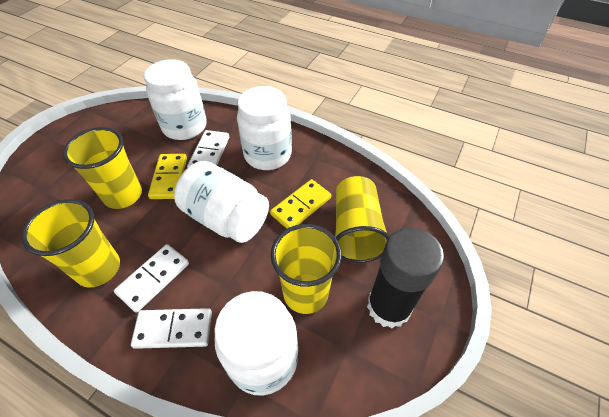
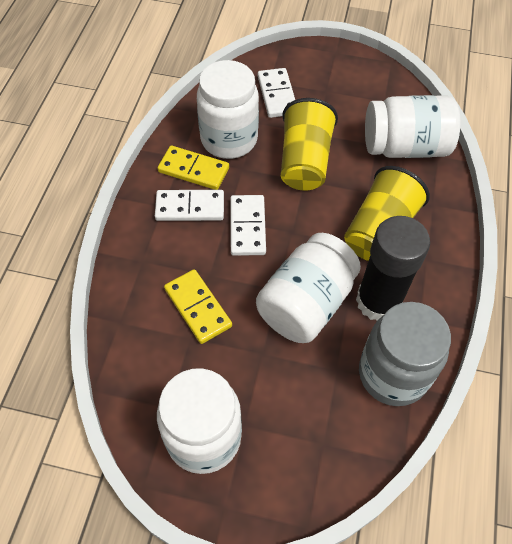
grey jar: 0 -> 1
yellow cup: 4 -> 2

